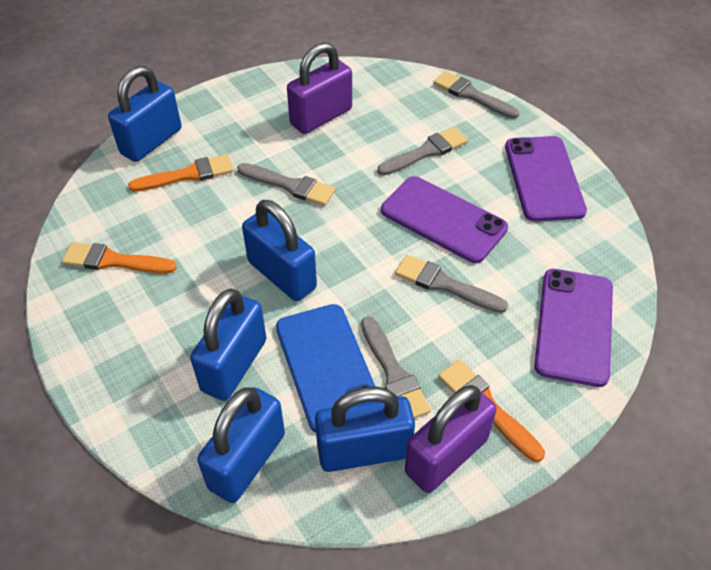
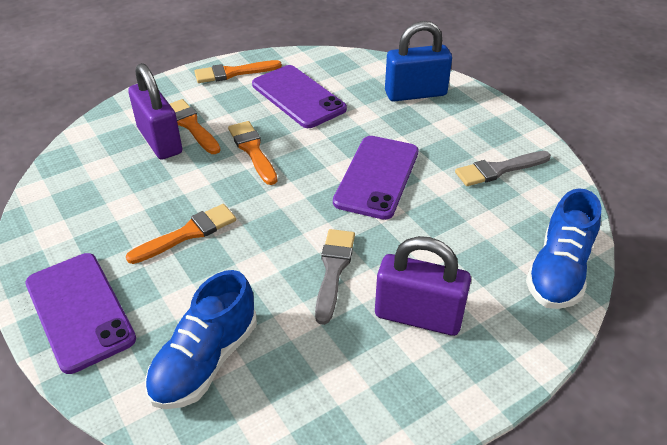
blue padlock: 5 -> 1
blue phone: 1 -> 0
blue shoe: 0 -> 2
grey brush: 5 -> 2
orange brush: 3 -> 4

